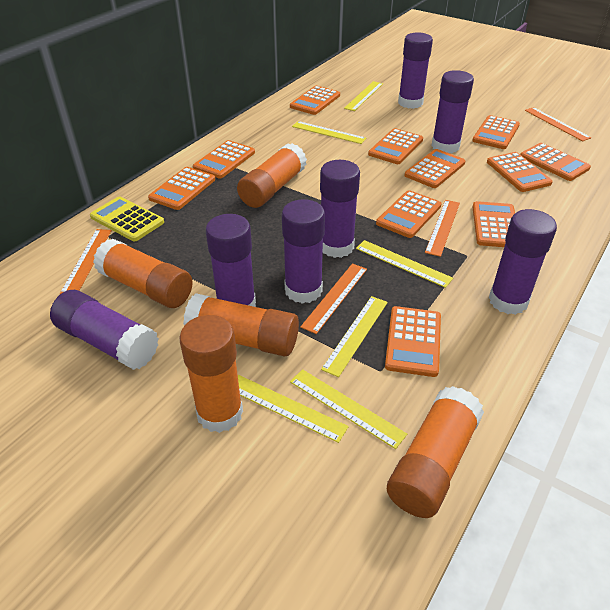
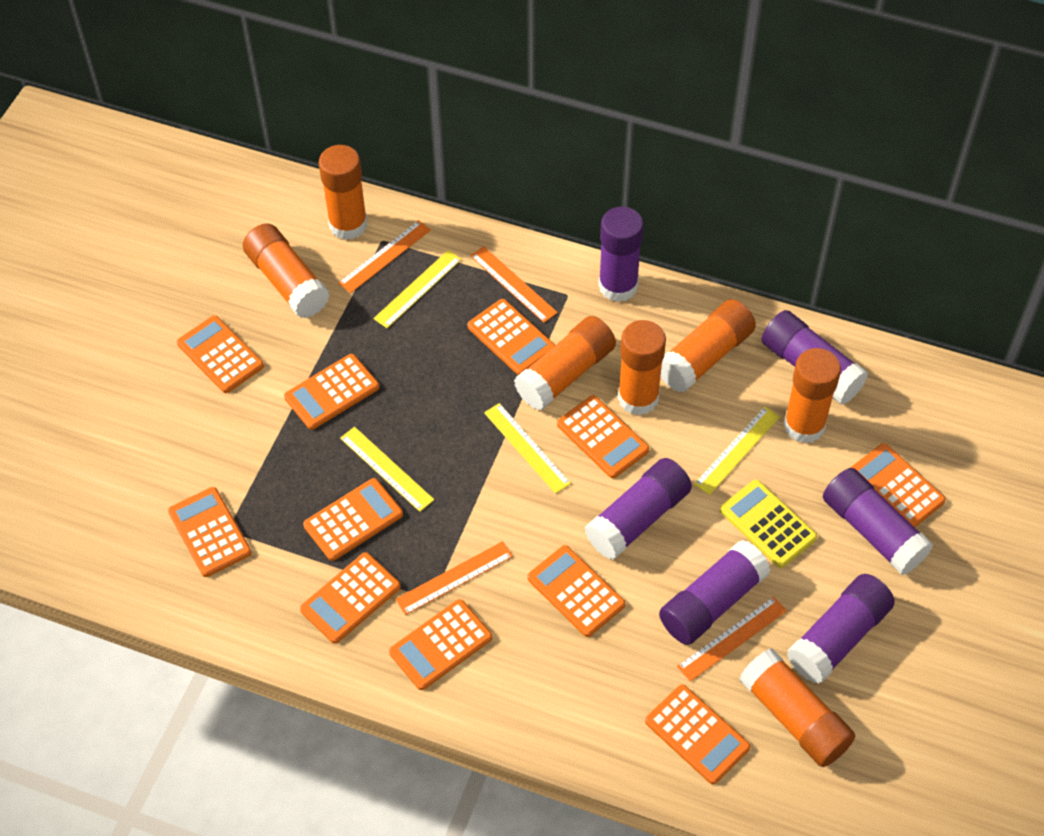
orange glue stick: 5 -> 7
purple glue stick: 7 -> 6
yellow ruler: 6 -> 4

